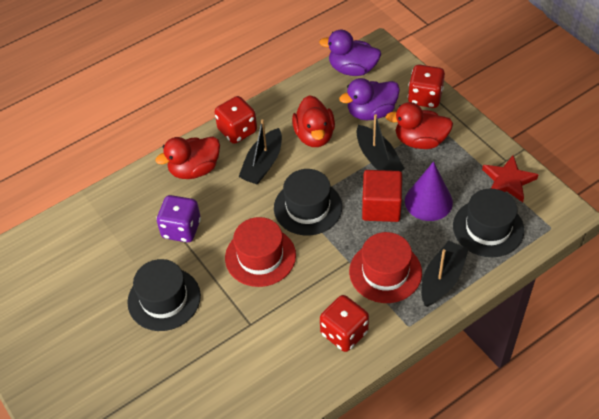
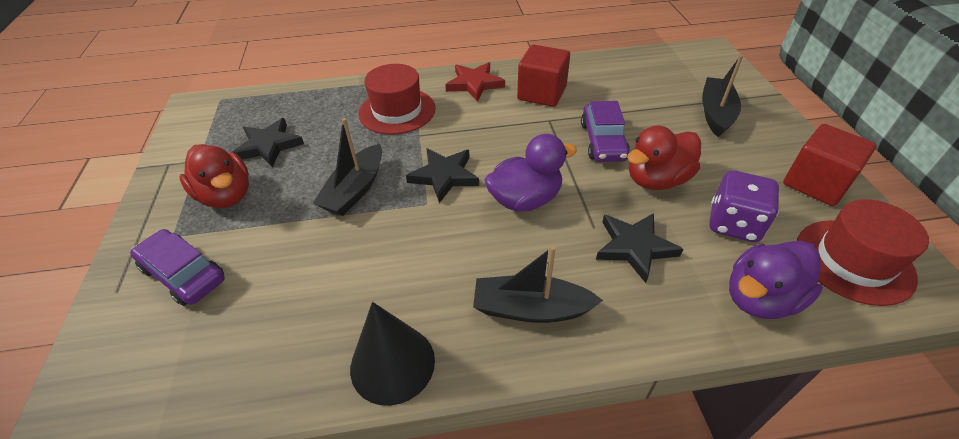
black cone: 0 -> 1
black hat: 3 -> 0
black star: 0 -> 3
purple car: 0 -> 2
purple cone: 1 -> 0
red cube: 1 -> 2
red dice: 3 -> 0
red duck: 3 -> 2

